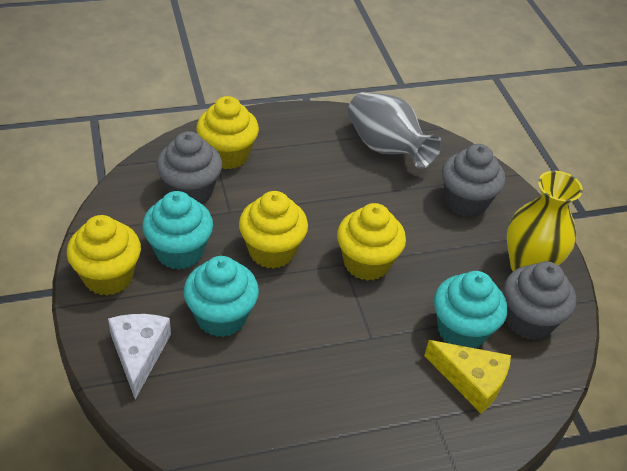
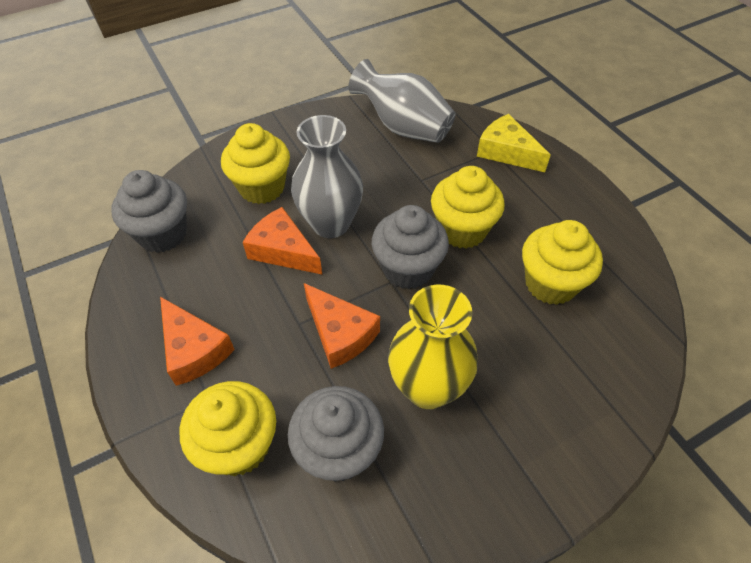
grey vase: 1 -> 2
orange cheese: 0 -> 3
turquoise cupcake: 3 -> 0
white cheese: 1 -> 0

